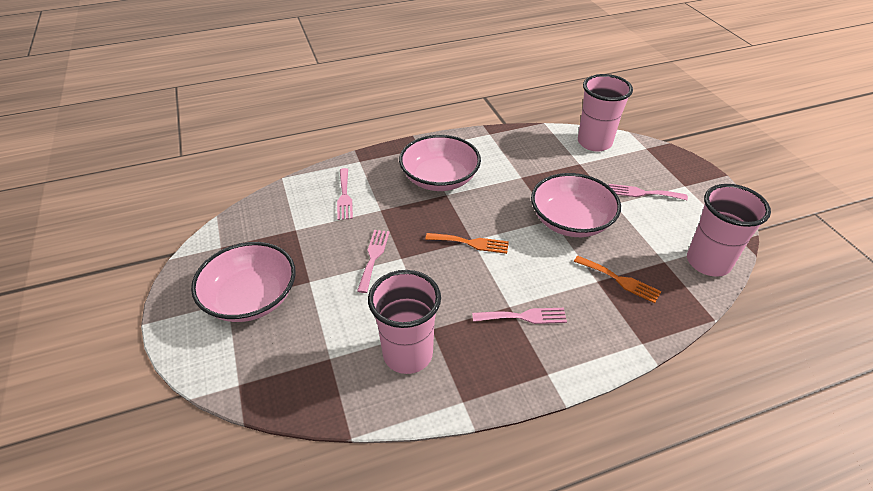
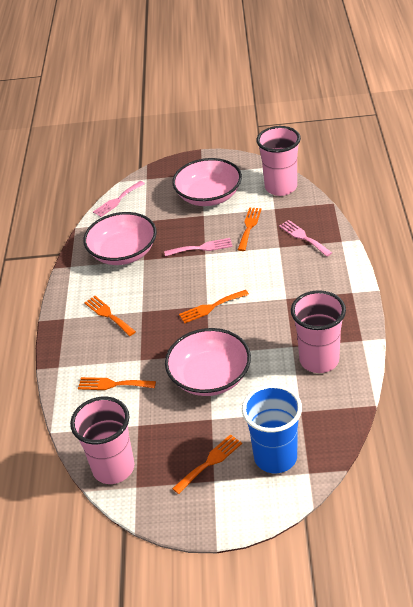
blue cup: 0 -> 1
orange fork: 2 -> 5
pink fork: 4 -> 3

